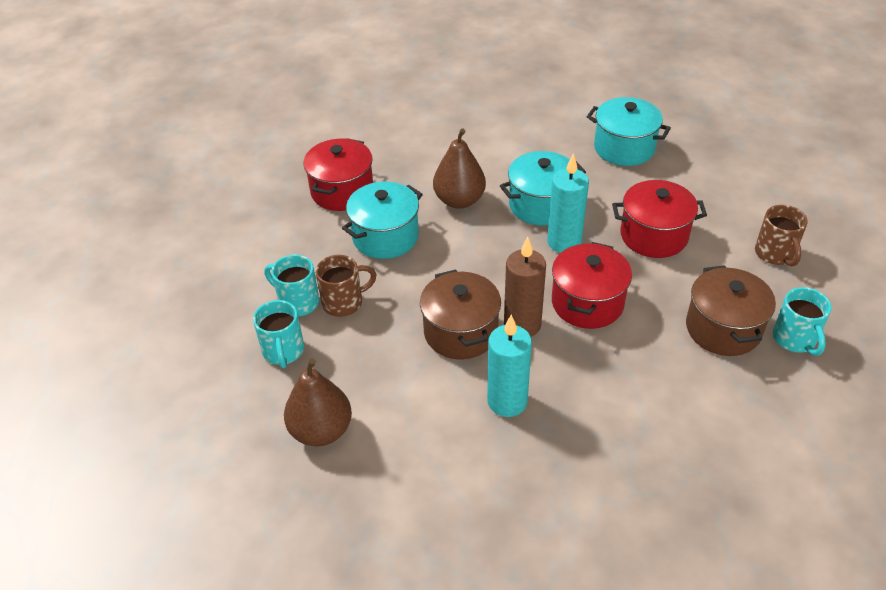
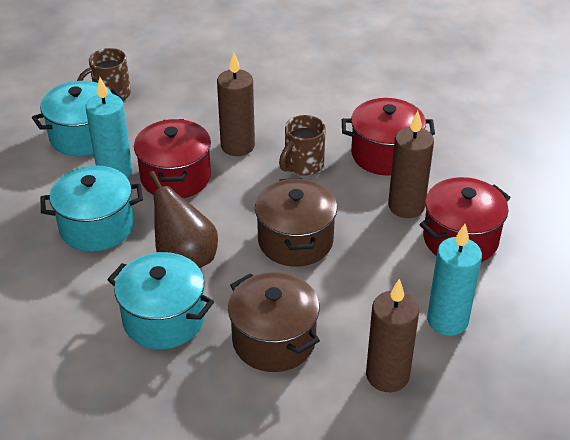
brown candle: 1 -> 3
brown pear: 2 -> 1
turquoise mug: 3 -> 0

